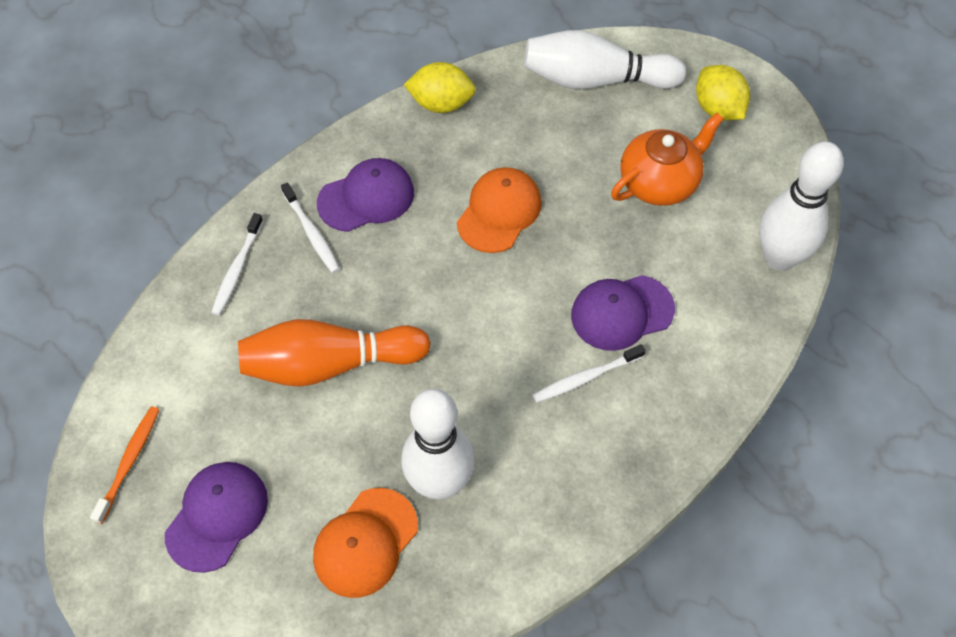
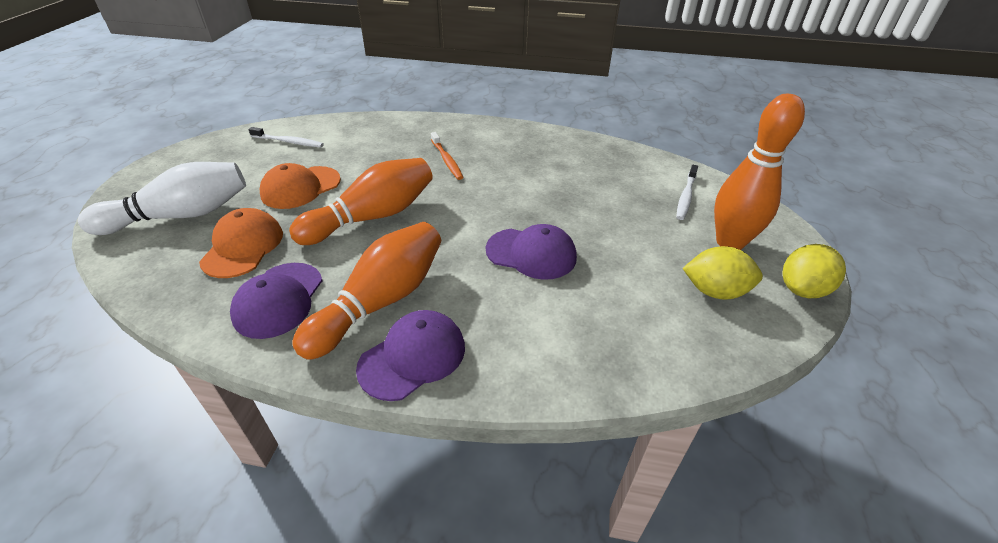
orange bowling pin: 1 -> 3
orange teapot: 1 -> 0
white bowling pin: 3 -> 1
white toothbrush: 3 -> 2

